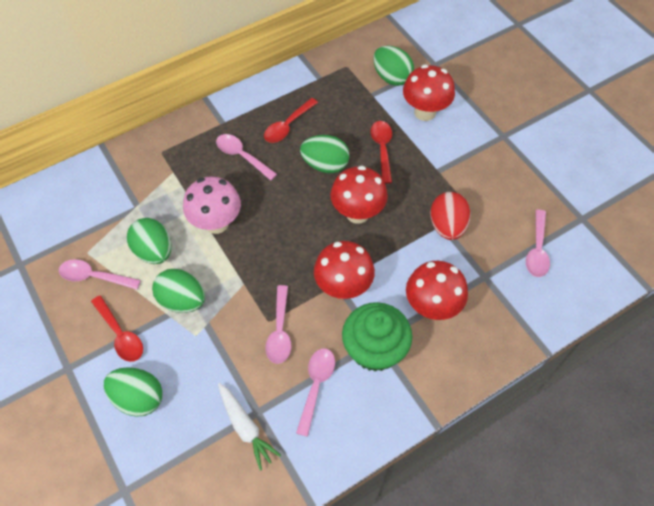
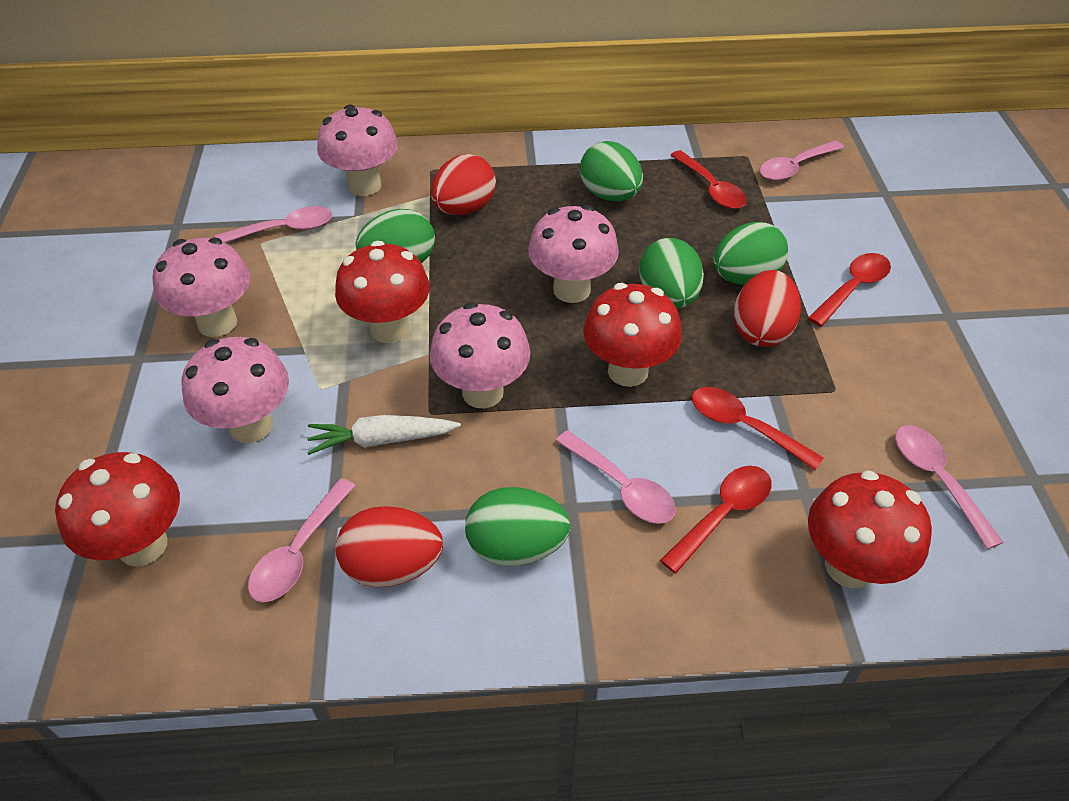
green cupcake: 1 -> 0
pink mushroom: 1 -> 5
red egg: 1 -> 3
red spoon: 3 -> 4

